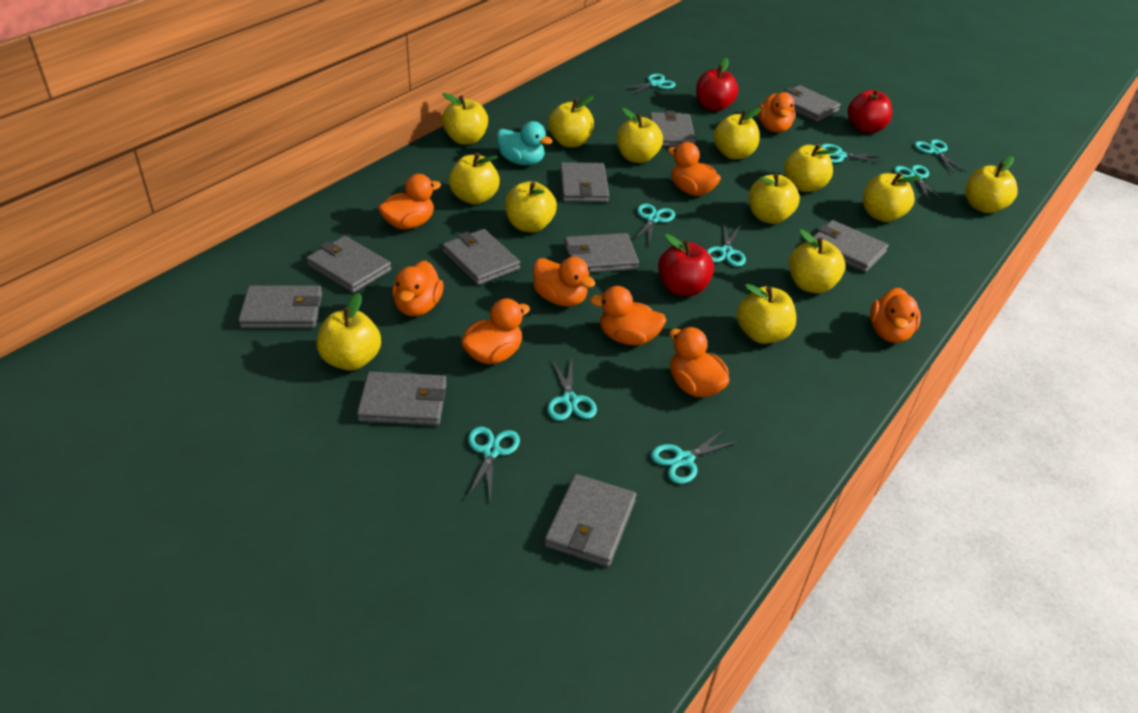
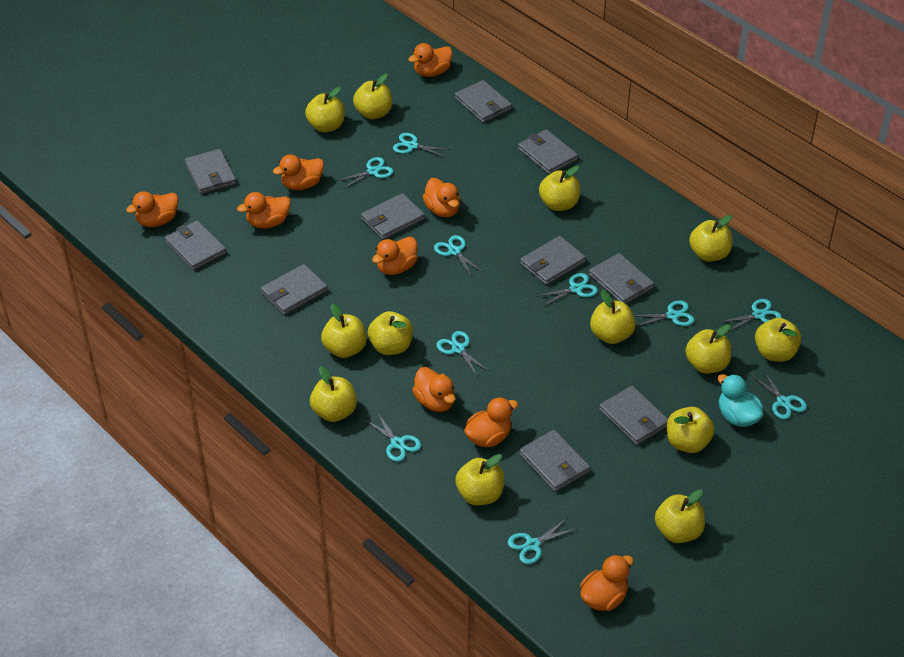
red apple: 3 -> 0
turquoise scissors: 9 -> 10

